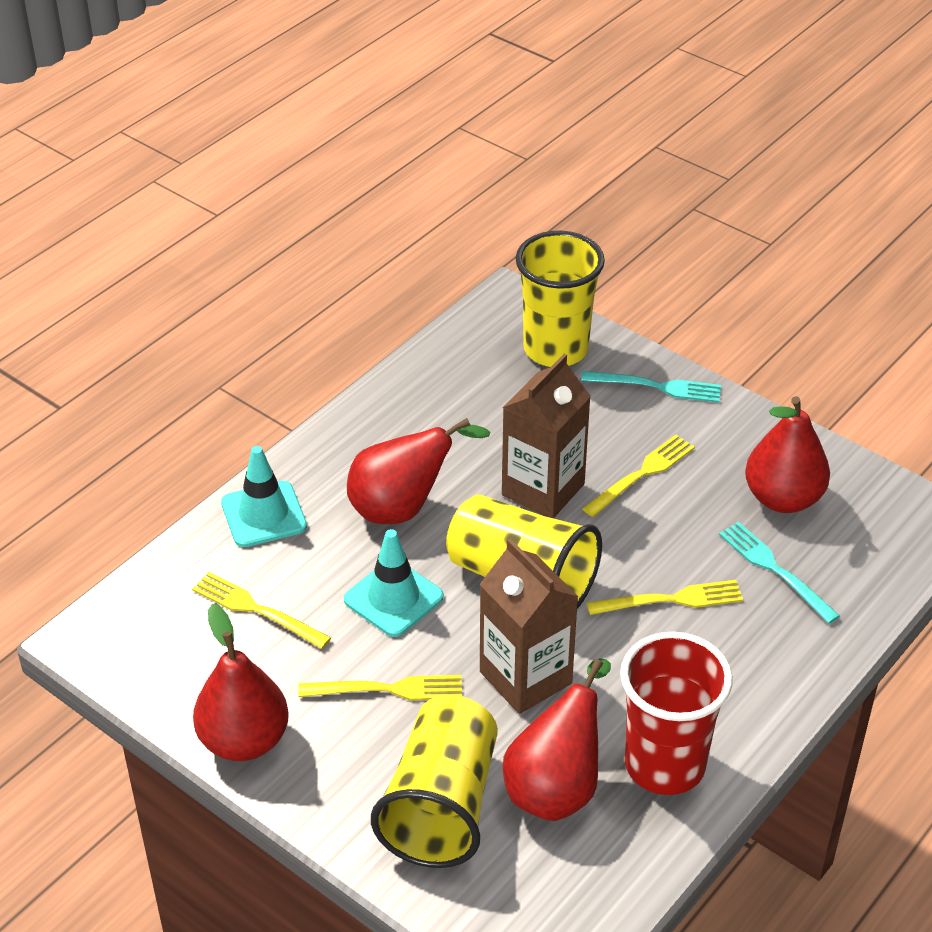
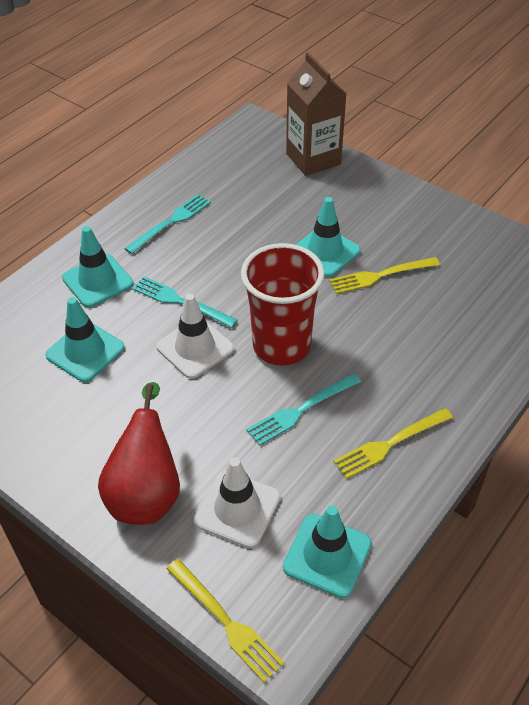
brown carton: 2 -> 1
red pear: 4 -> 1
turquoise fork: 2 -> 3
turquoise traffic cone: 2 -> 4
white traffic cone: 0 -> 2
yellow cup: 3 -> 0
yellow fork: 4 -> 3

